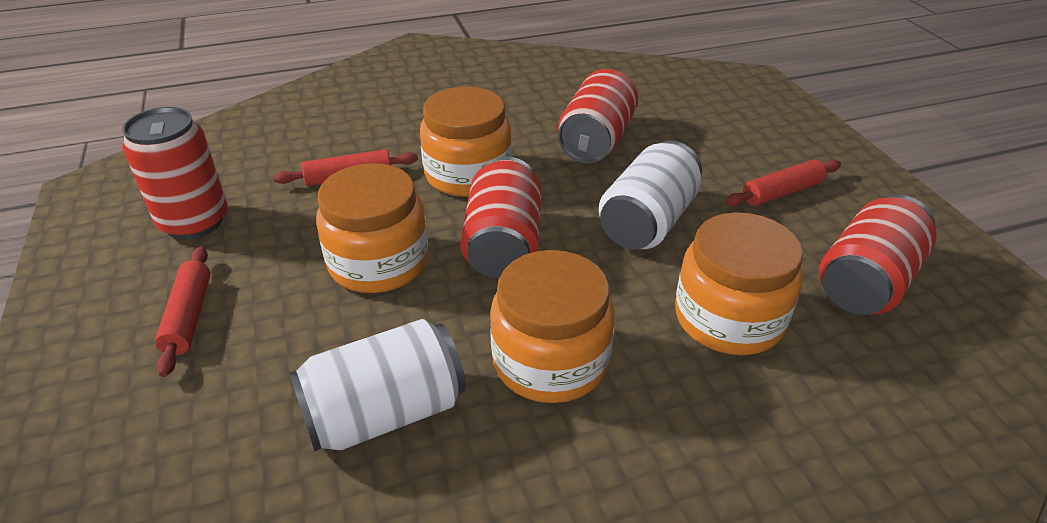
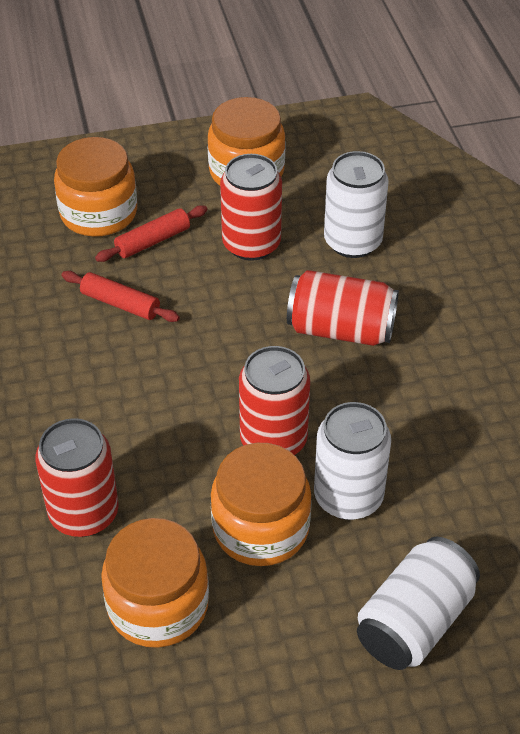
red rolling pin: 3 -> 2
white can: 2 -> 3

